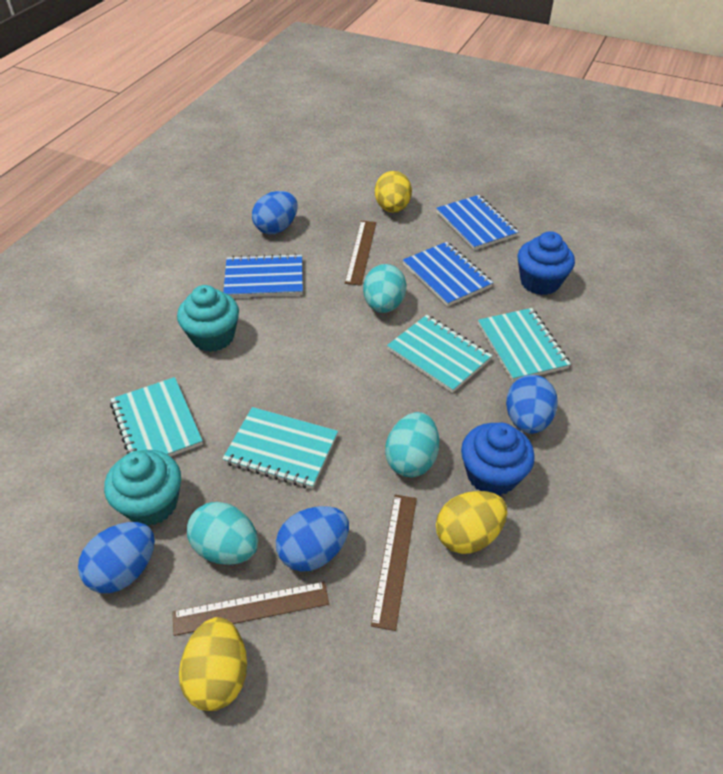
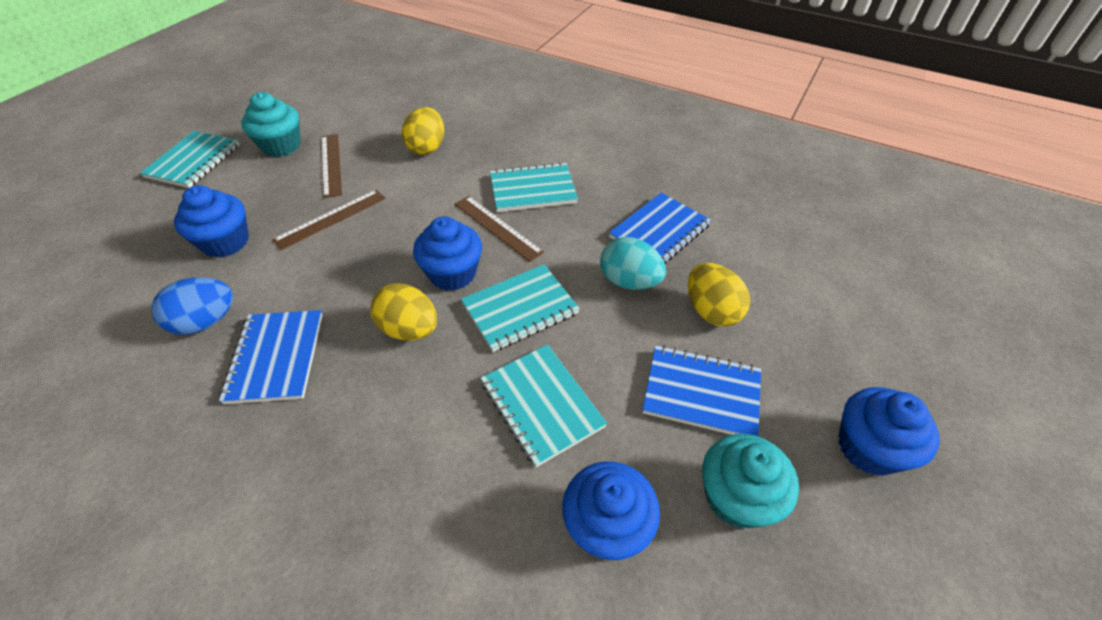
blue cupcake: 2 -> 4
blue egg: 4 -> 1
turquoise egg: 3 -> 1

